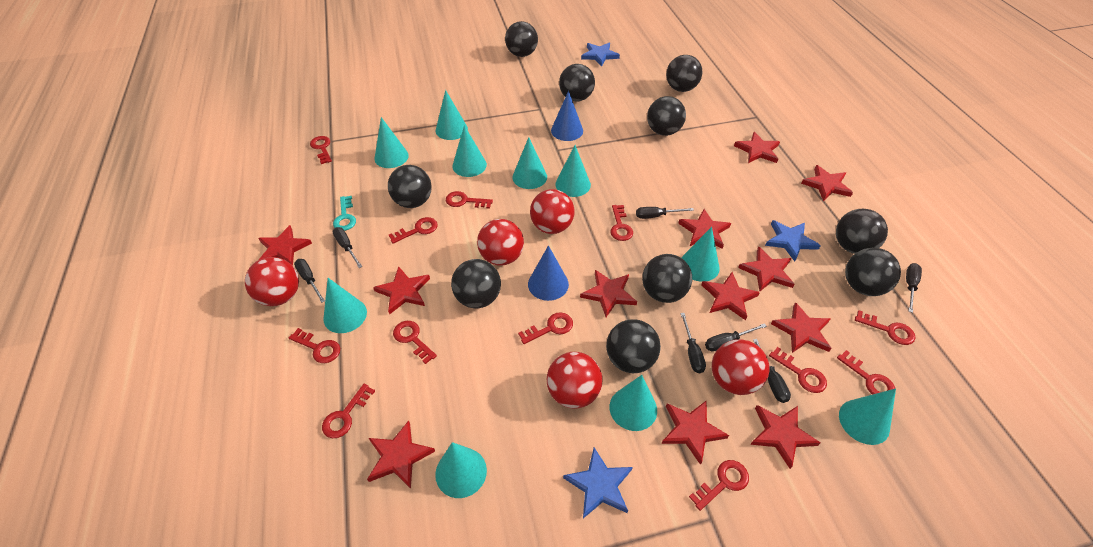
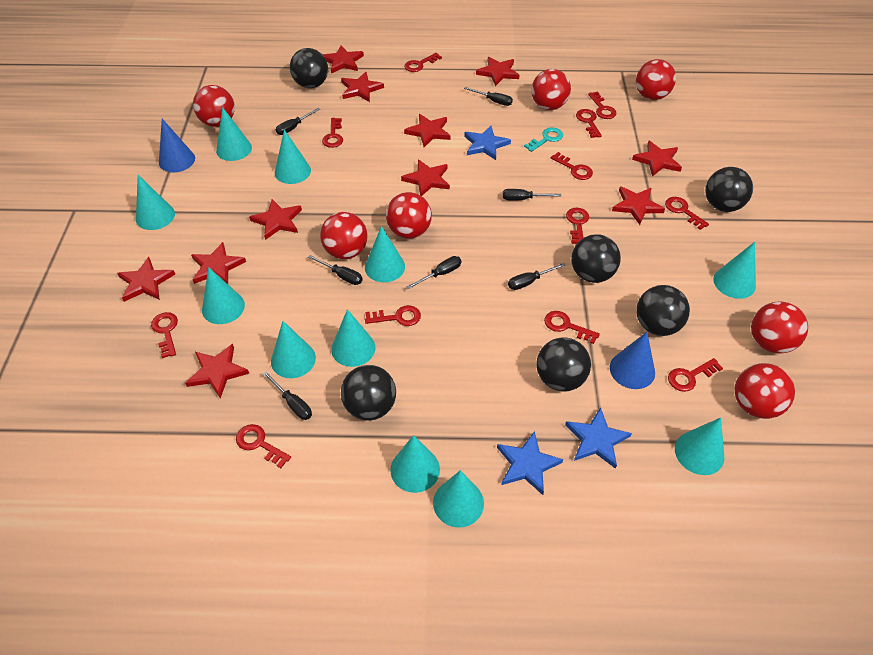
black ball: 10 -> 6
red ball: 5 -> 7
red star: 12 -> 11
turquoise cone: 10 -> 11

